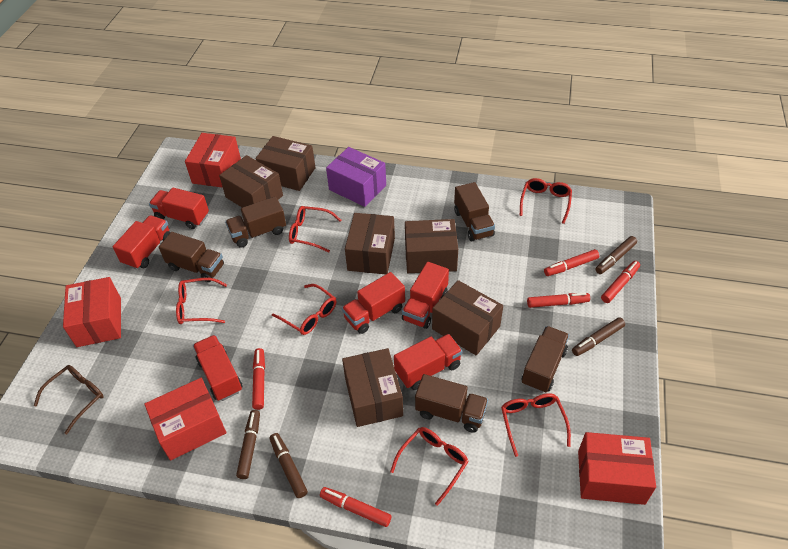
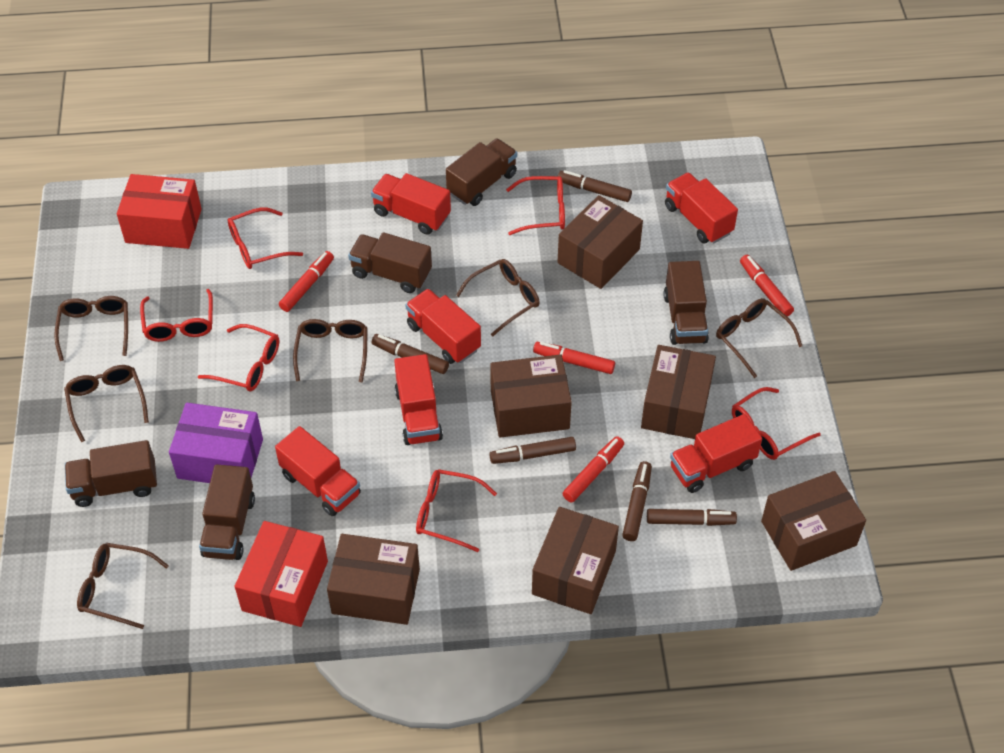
brown glasses: 1 -> 6
brown marker: 4 -> 5
red box: 4 -> 2
red marker: 5 -> 4

